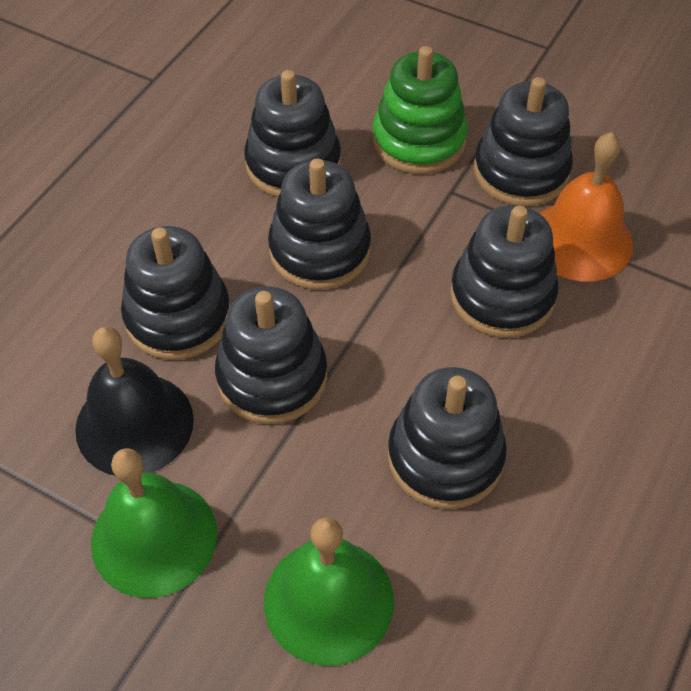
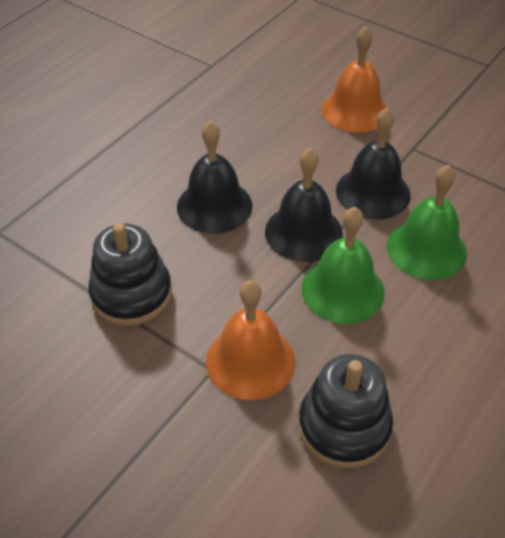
black bell: 1 -> 3
black stacking toy: 7 -> 2
green stacking toy: 1 -> 0
orange bell: 1 -> 2

